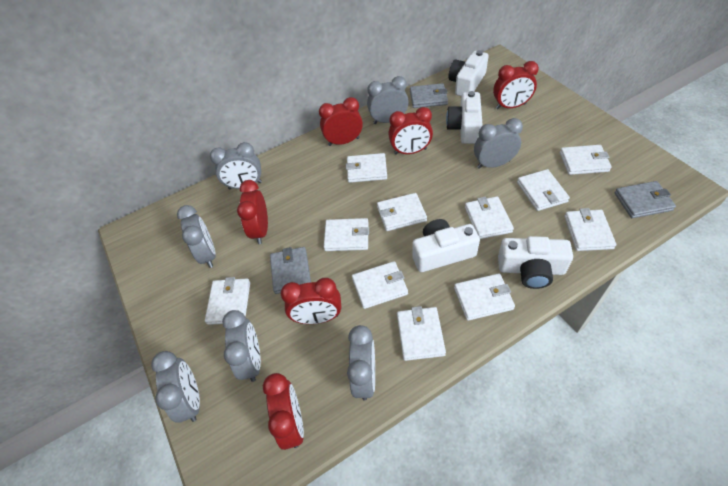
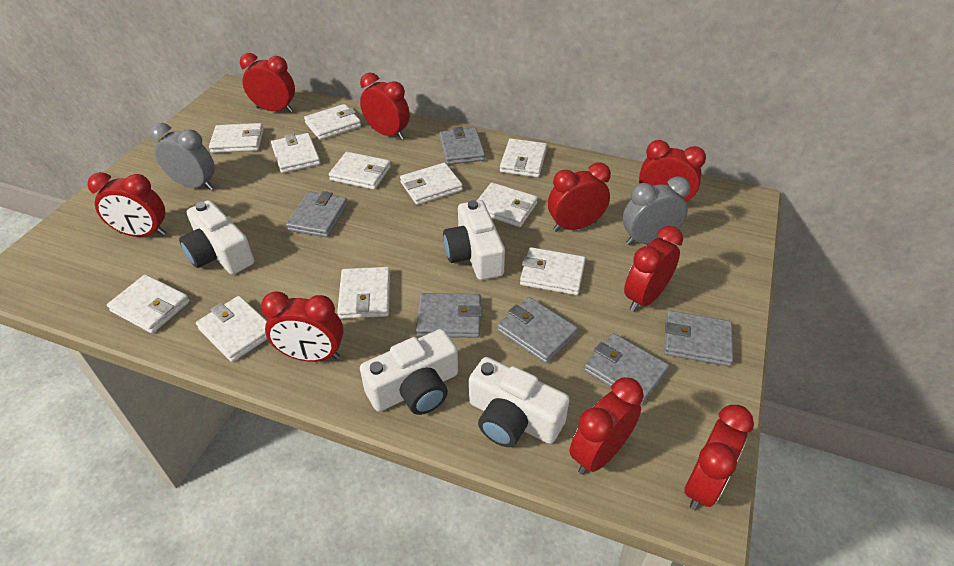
grey clock: 7 -> 2
grey wallet: 3 -> 6
red clock: 6 -> 9

